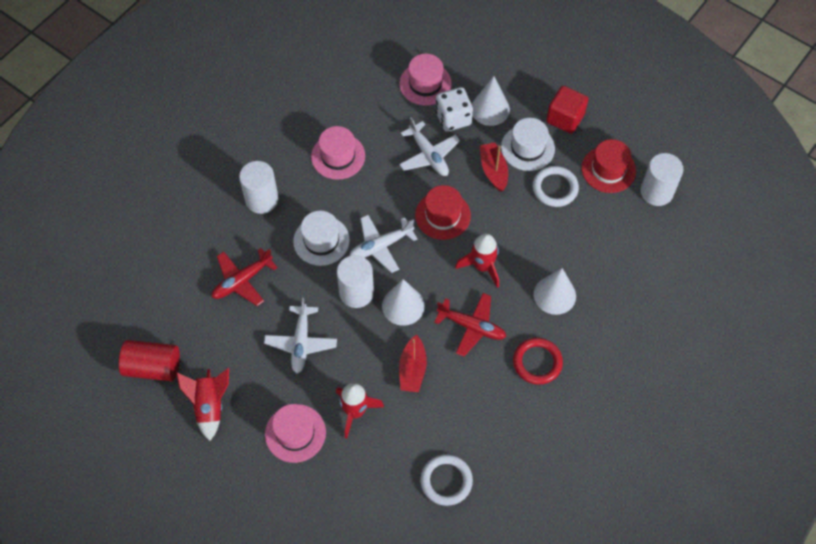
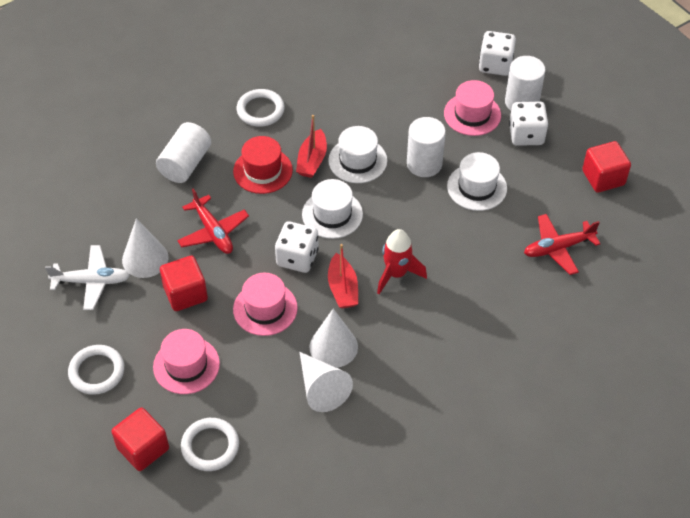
red cube: 1 -> 3
red cylinder: 1 -> 0
red hat: 2 -> 1
red ring: 1 -> 0
red rocket: 3 -> 1
white dice: 1 -> 3
white hat: 2 -> 3
white plane: 3 -> 1
white ring: 2 -> 3

